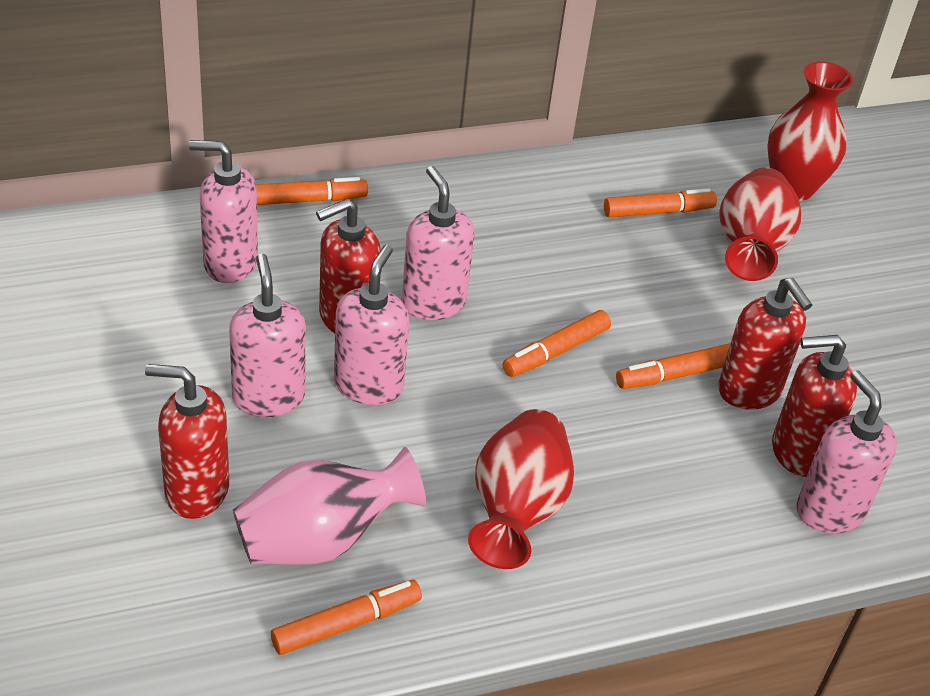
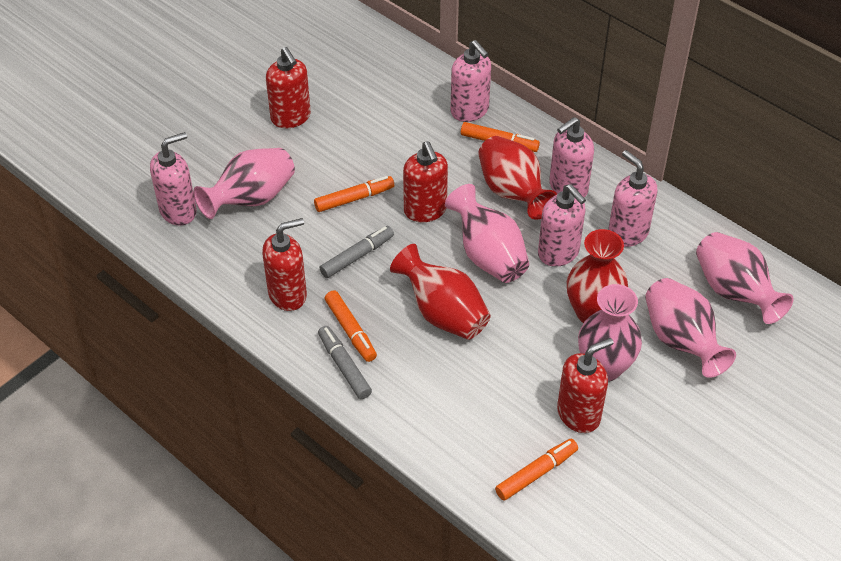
grey marker: 0 -> 2
orange marker: 5 -> 4
pink vase: 1 -> 5

